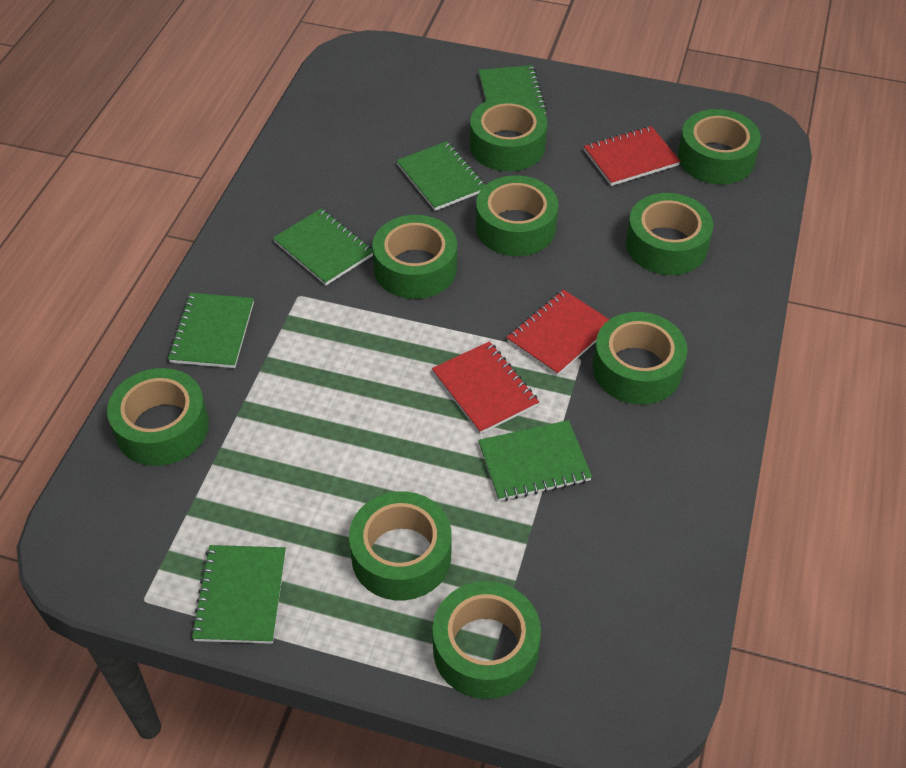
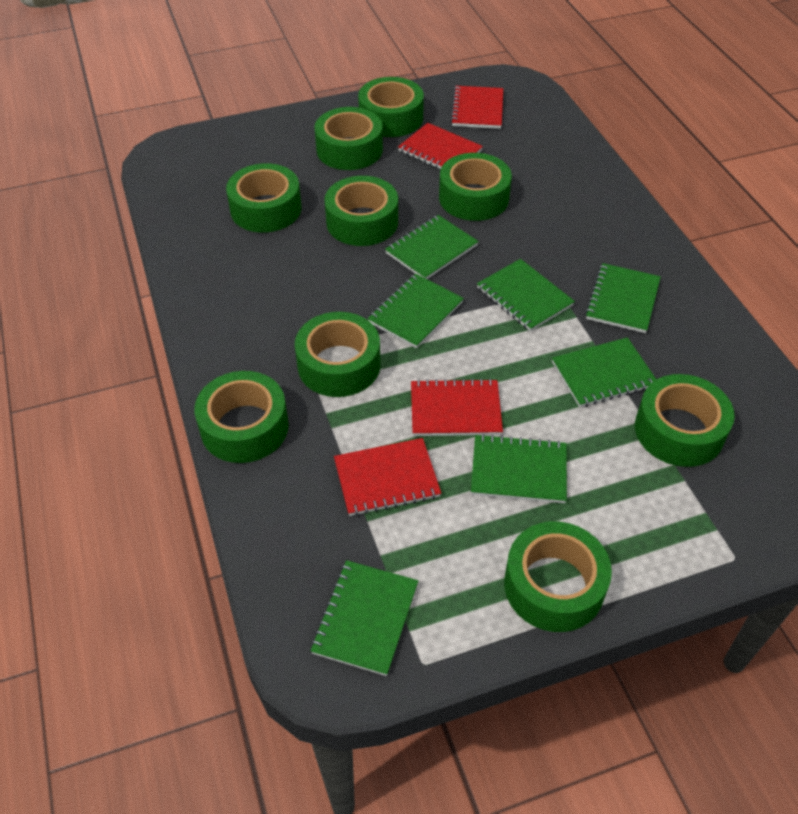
green notebook: 6 -> 7
red notebook: 3 -> 4

